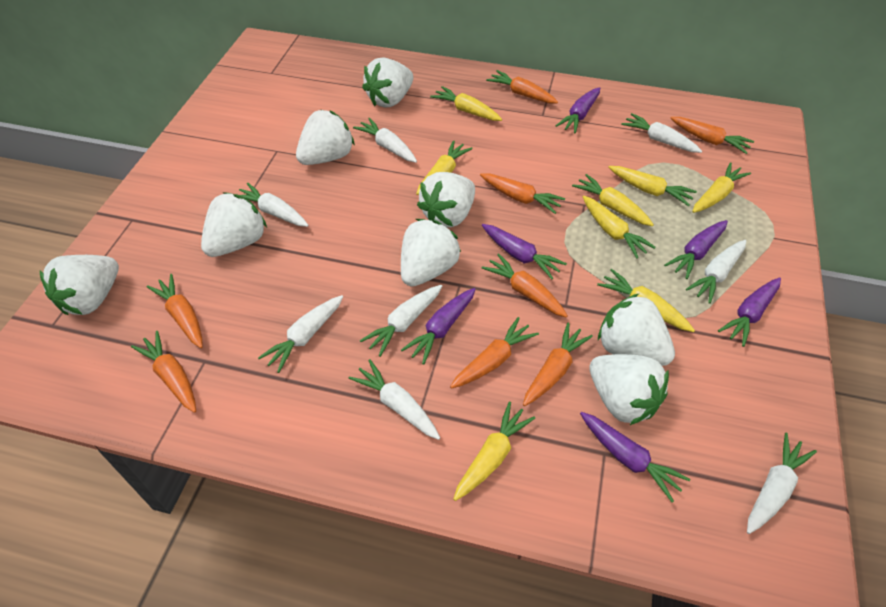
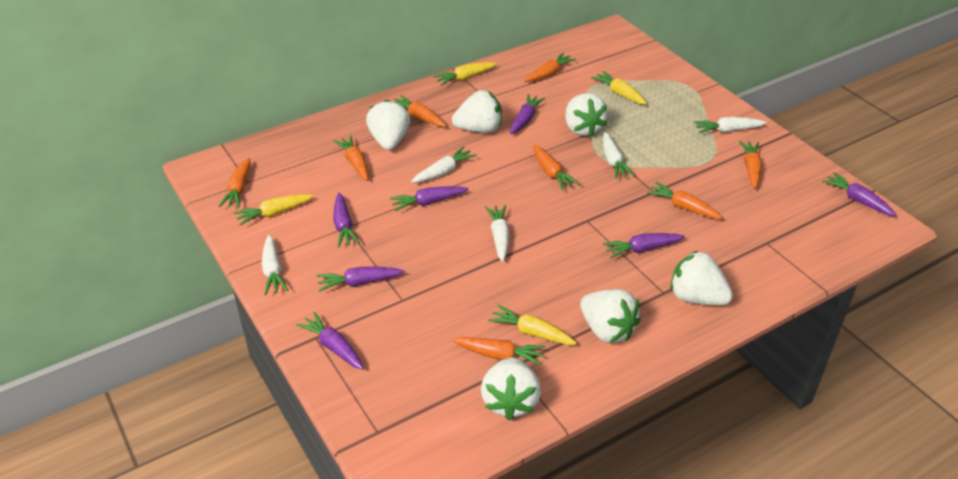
purple carrot: 6 -> 7
white carrot: 8 -> 5
white strawberry: 8 -> 6
yellow carrot: 8 -> 4

